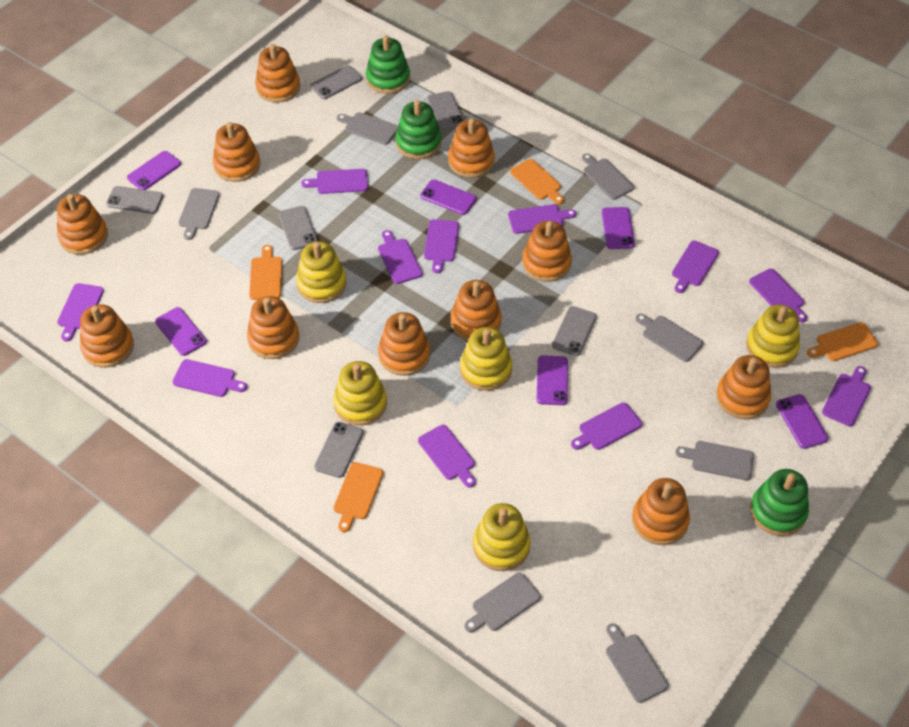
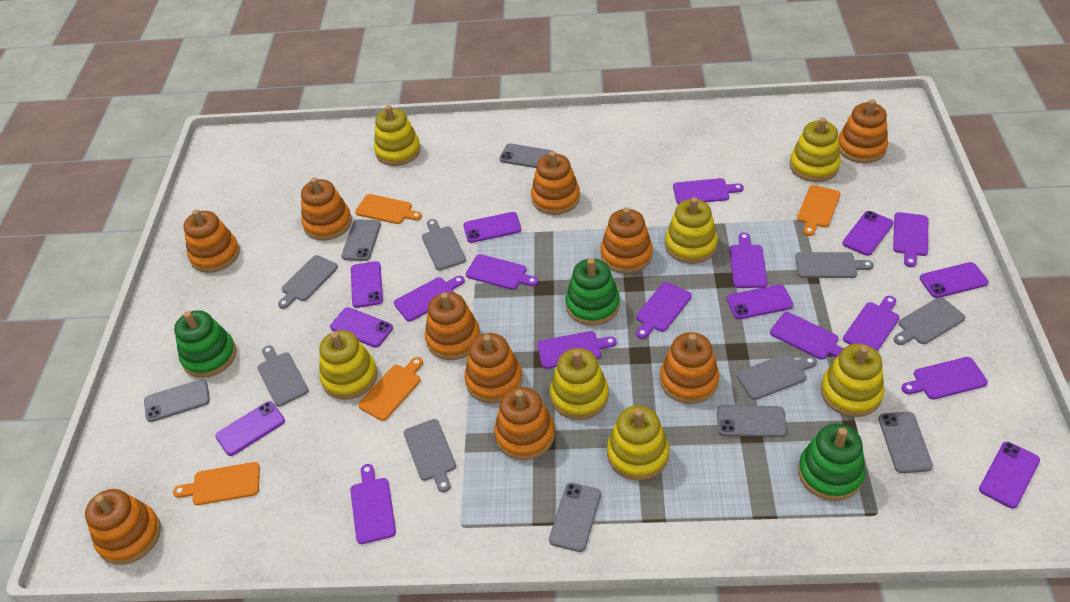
orange stacking toy: 11 -> 10
purple phone: 6 -> 8
yellow stacking toy: 5 -> 7

